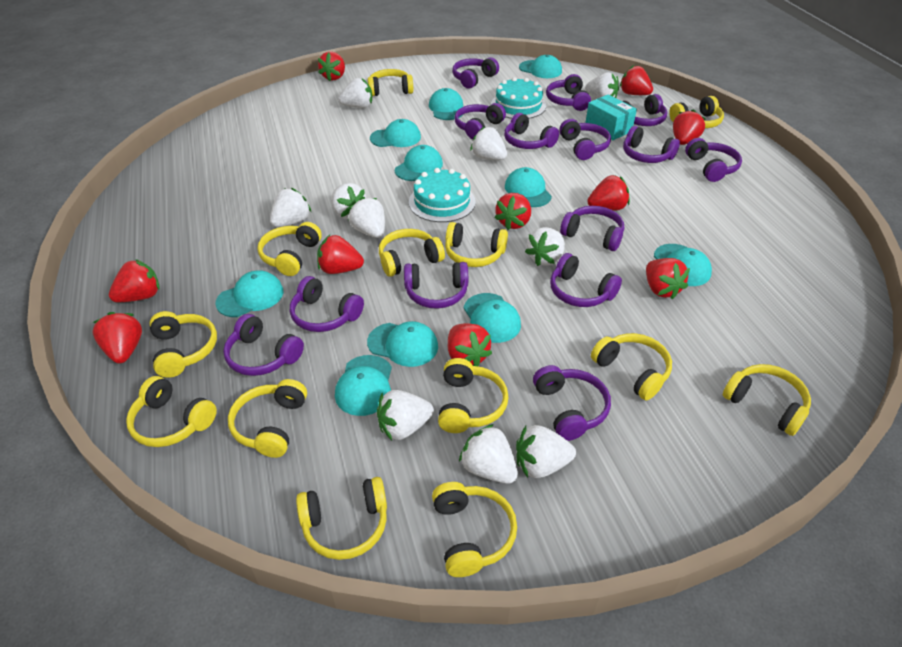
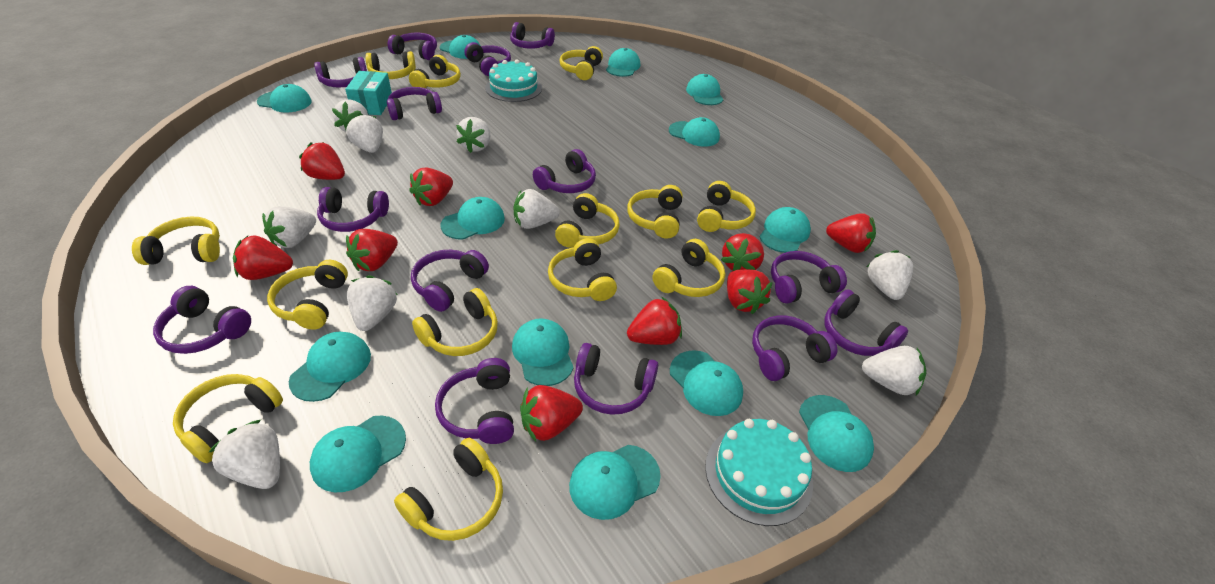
red strawberry: 10 -> 9
turquoise cap: 10 -> 13
white strawberry: 10 -> 9

